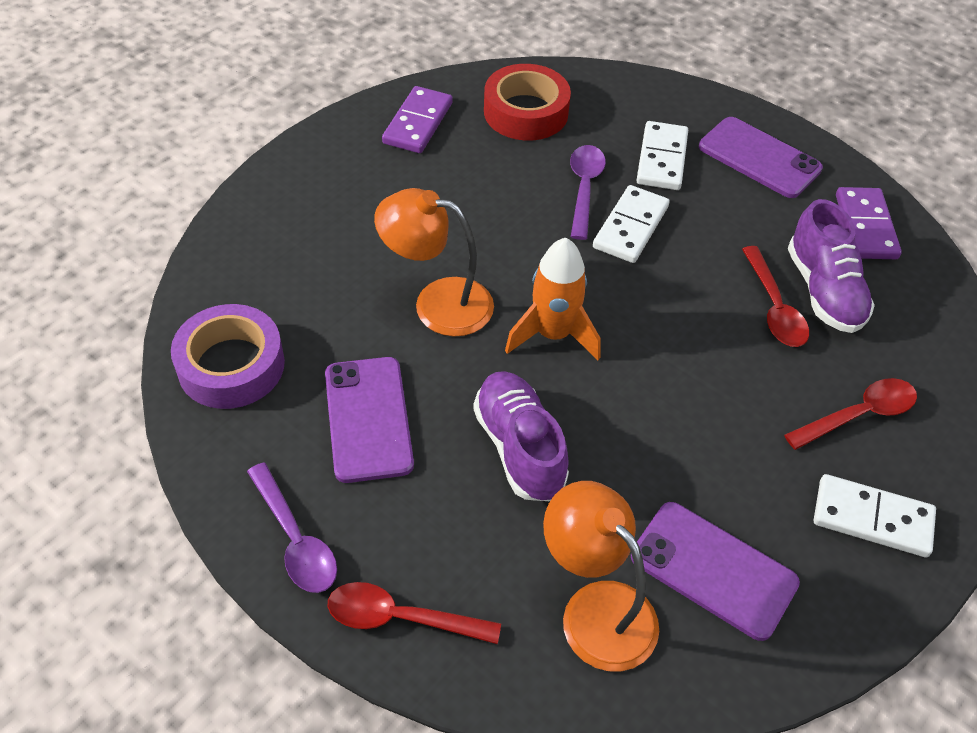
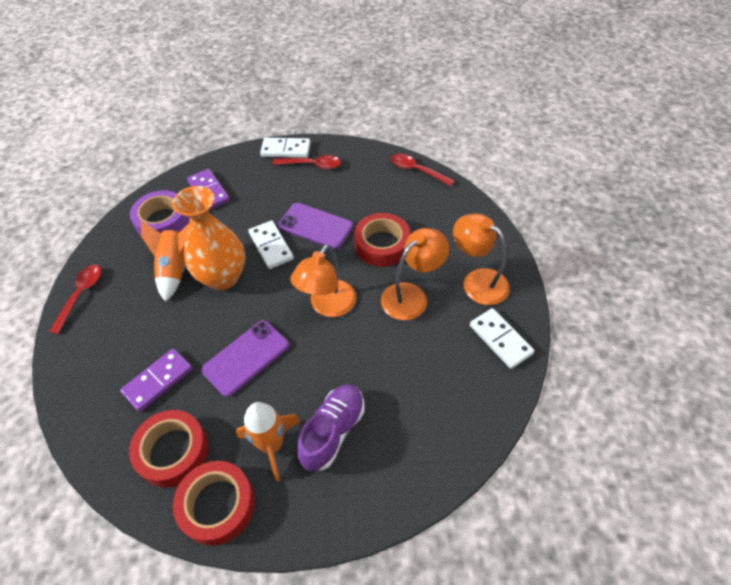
orange lamp: 2 -> 3
orange rocket: 1 -> 2
orange vase: 0 -> 1
purple phone: 3 -> 2
purple shoe: 2 -> 1
purple spoon: 2 -> 0
red tape: 1 -> 3

